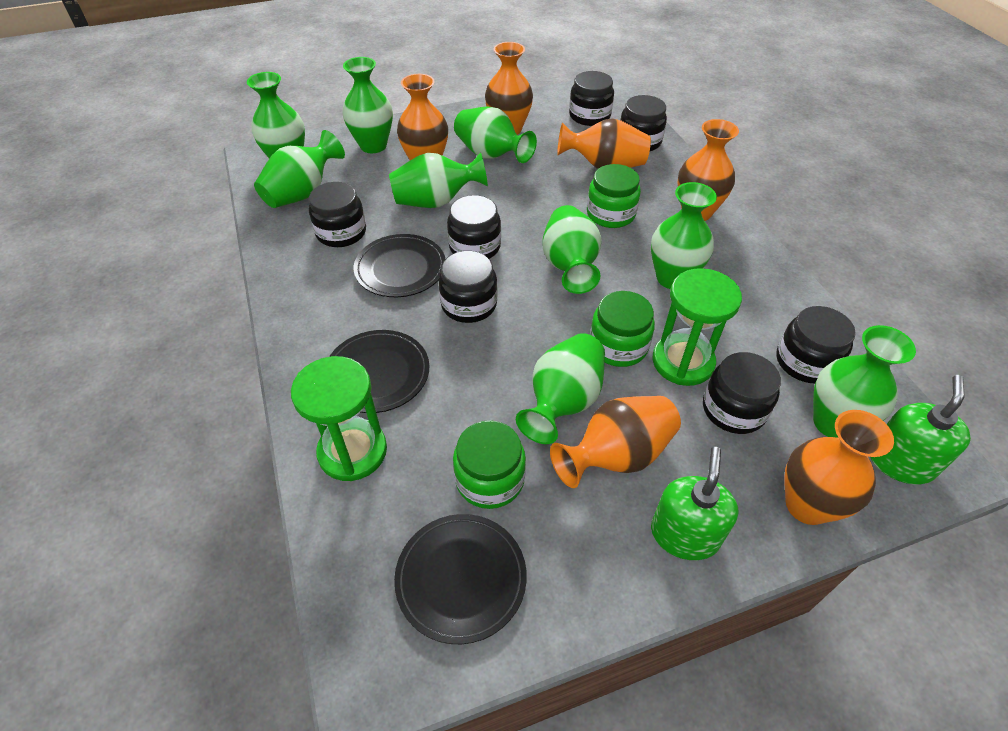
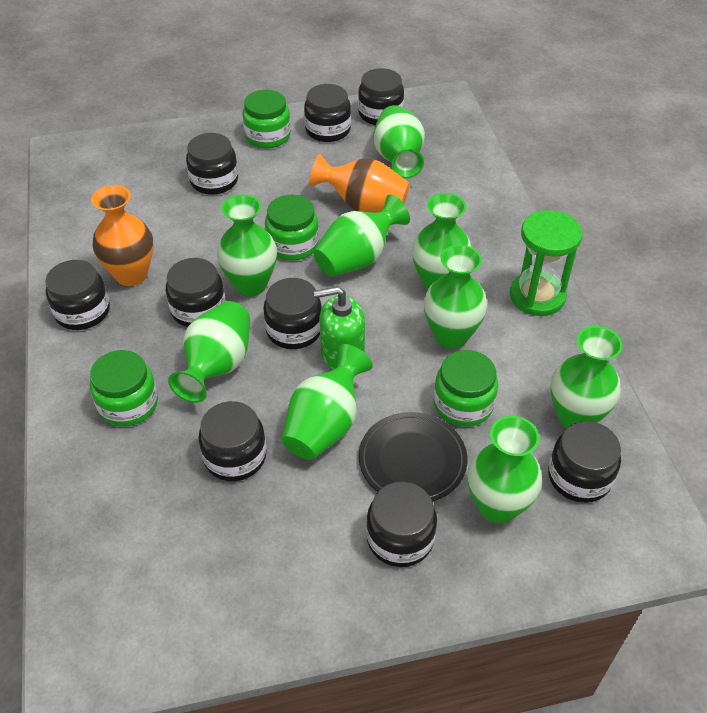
black jar: 7 -> 9
black plate: 3 -> 1
green hourglass: 2 -> 1
green jar: 3 -> 4
green soap dispenser: 2 -> 1
orange vase: 6 -> 2

